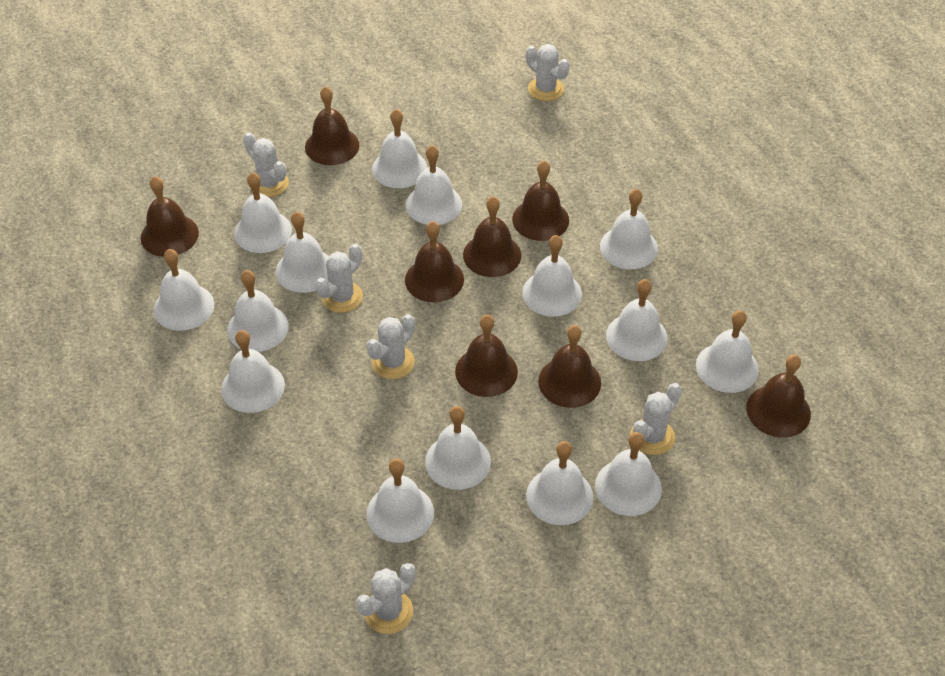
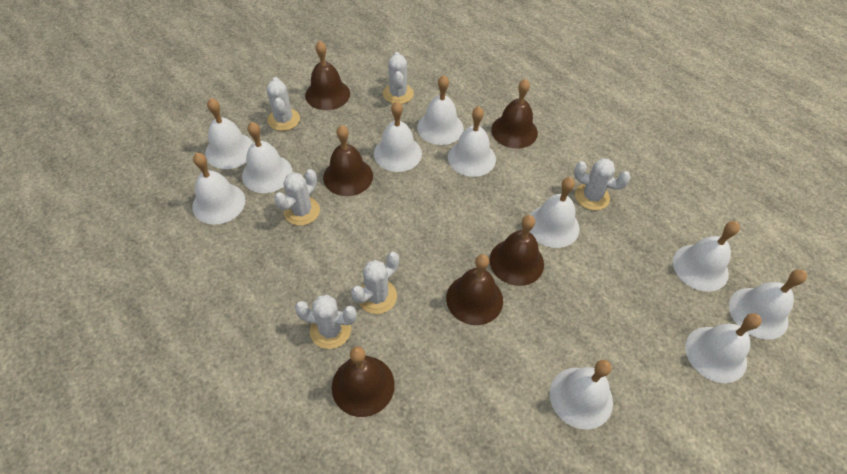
brown bell: 8 -> 6
white bell: 15 -> 11

